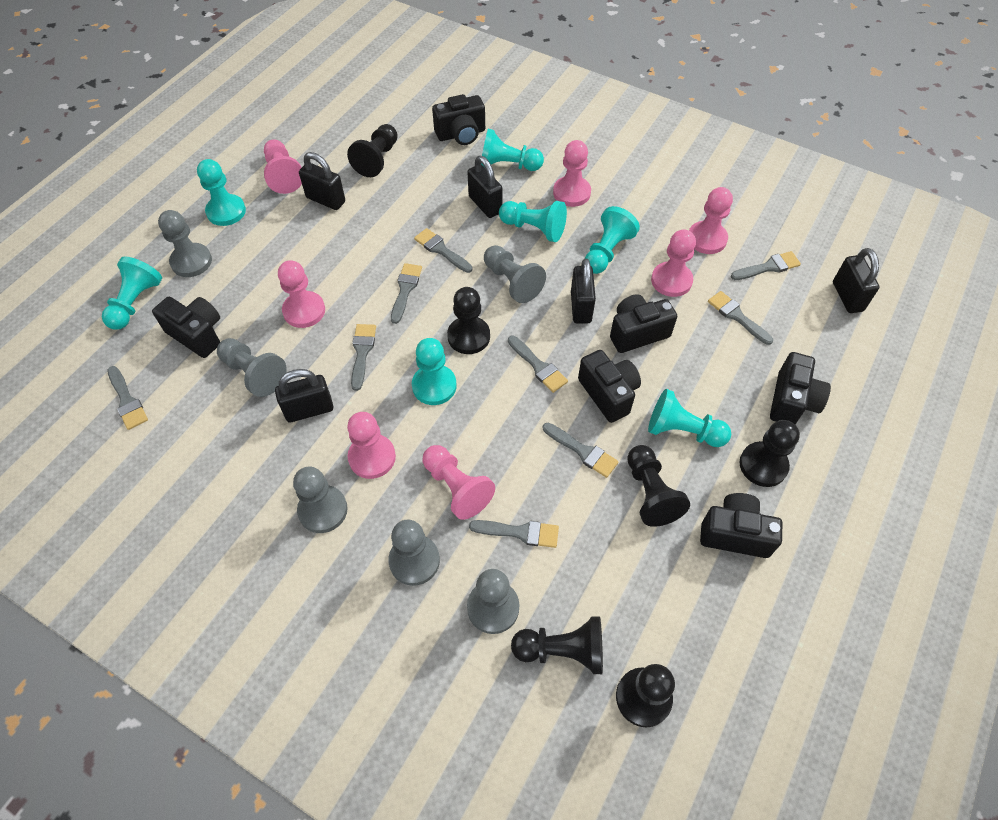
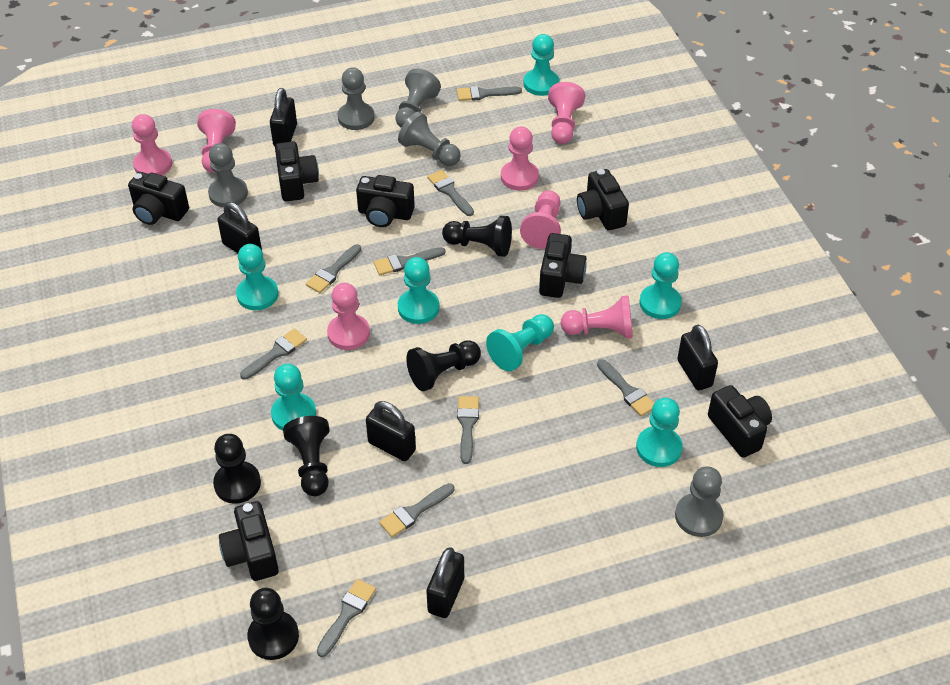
black camera: 6 -> 7
black pawn: 6 -> 5
grey pawn: 6 -> 5

